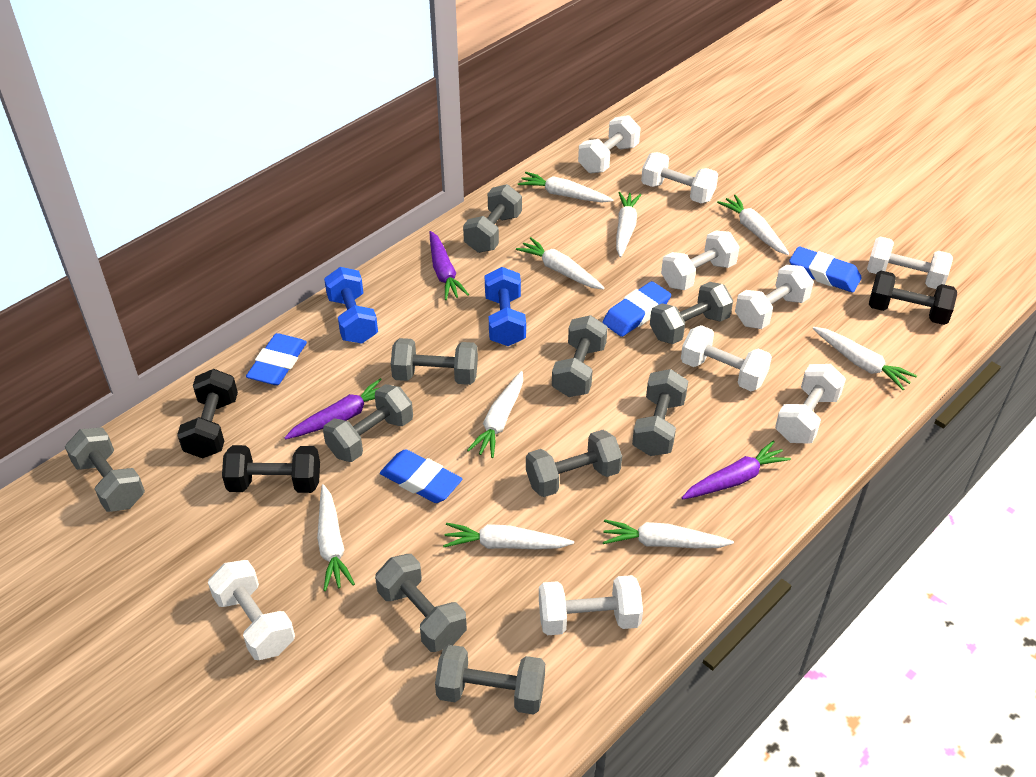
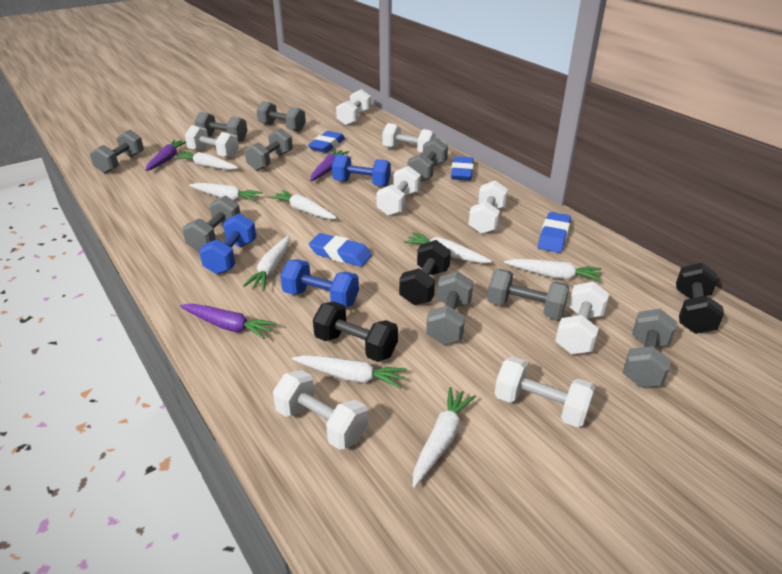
blue dumbbell: 2 -> 3
grey dumbbell: 10 -> 9
white carrot: 9 -> 8
white dumbbell: 9 -> 8

